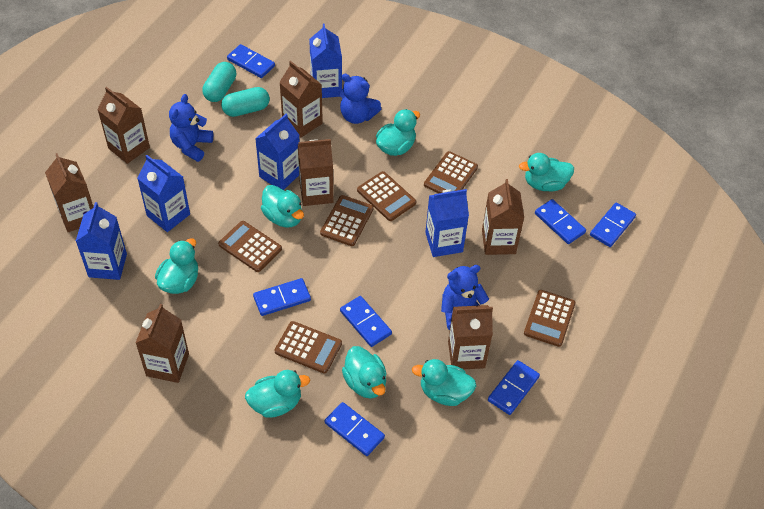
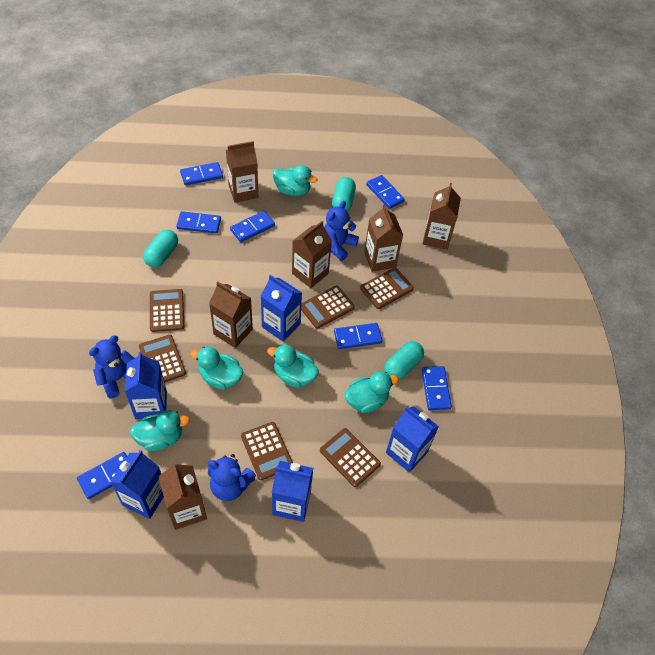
brown carton: 7 -> 6
turquoise capsule: 2 -> 3
turquoise duck: 7 -> 5

